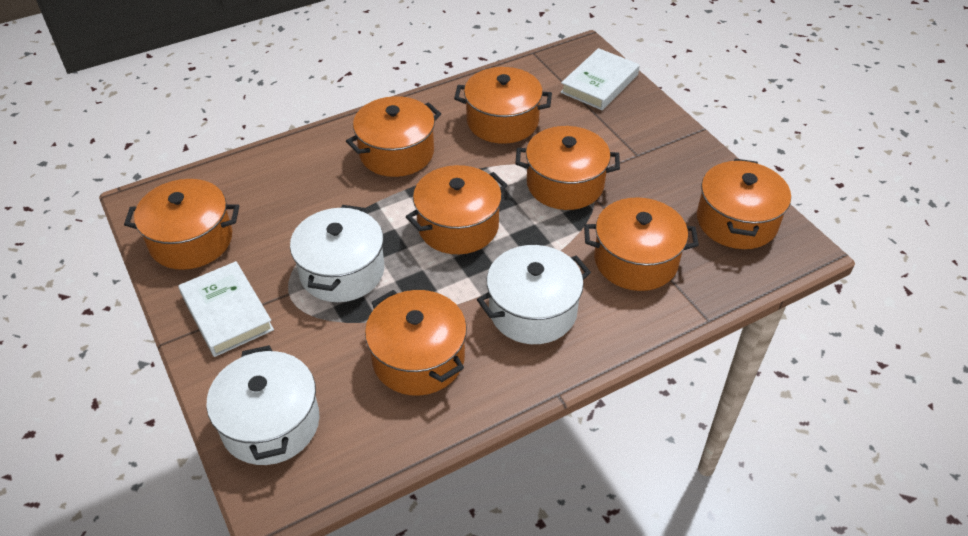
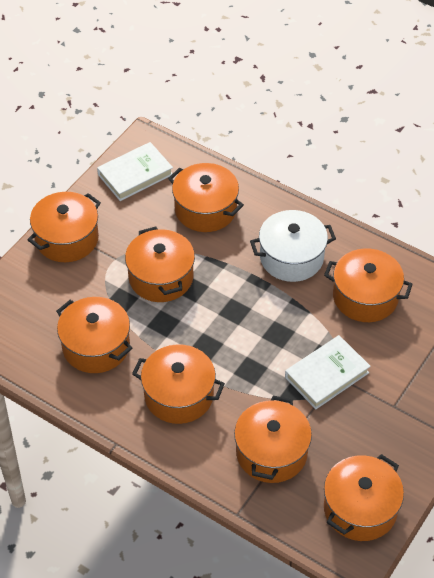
white pot: 3 -> 1

